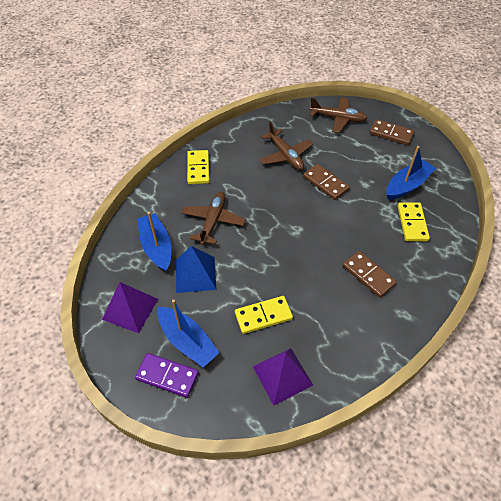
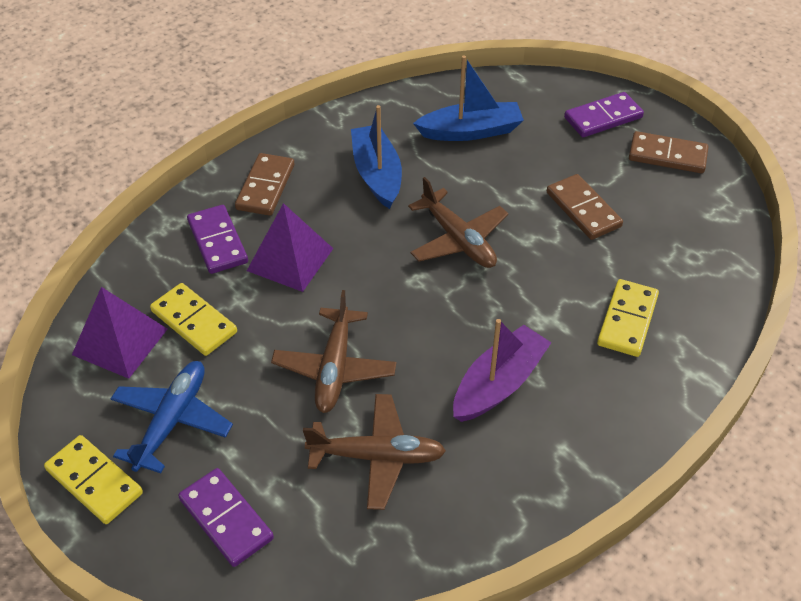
blue boat: 3 -> 2
blue plane: 0 -> 1
blue pyramid: 1 -> 0
purple boat: 0 -> 1
purple domino: 1 -> 3

